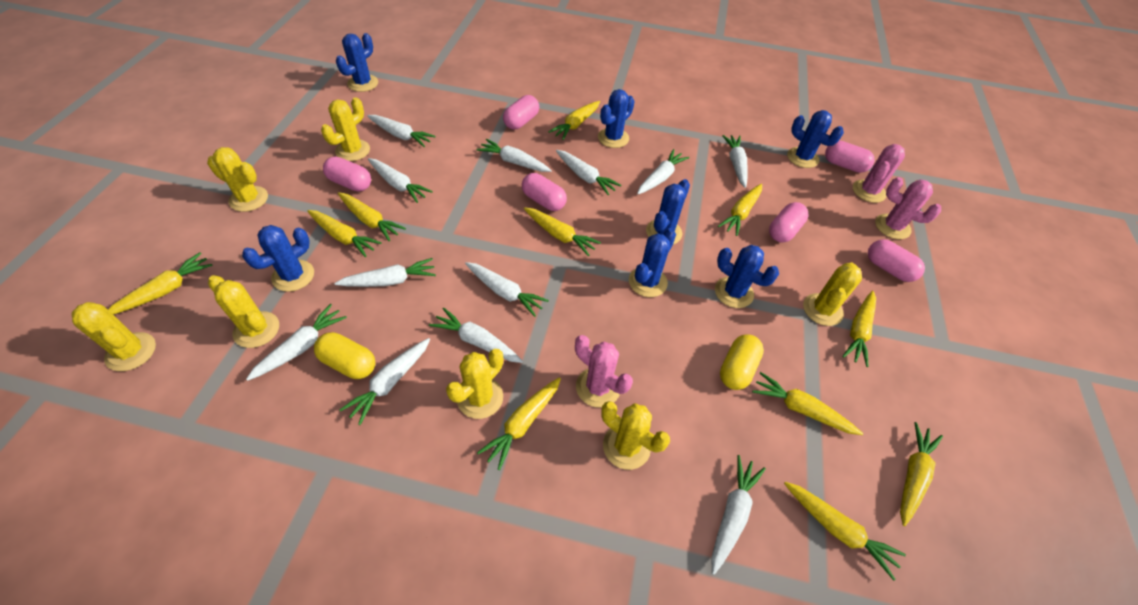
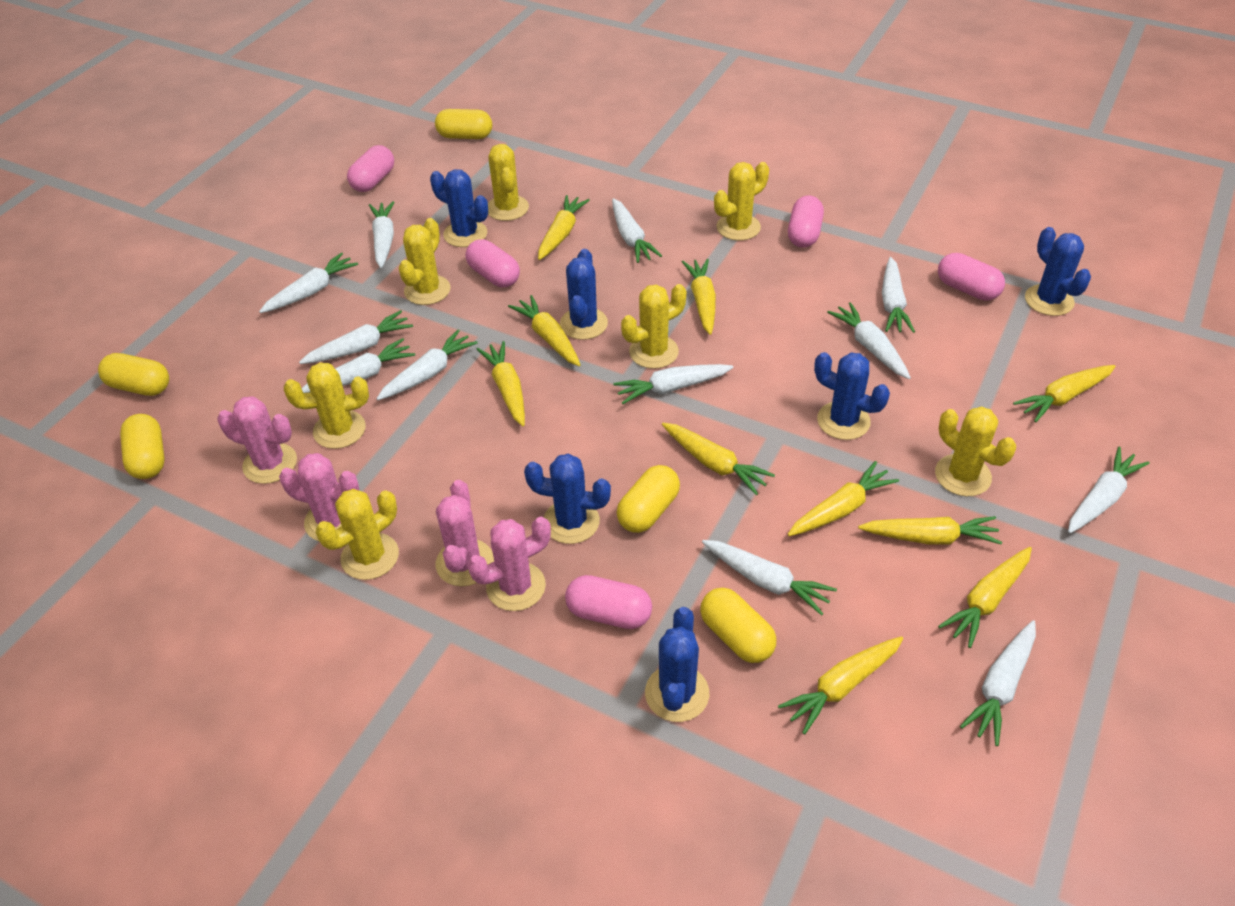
blue cactus: 7 -> 6
pink cactus: 3 -> 4
pink capsule: 6 -> 5
yellow capsule: 2 -> 5
yellow carrot: 11 -> 10

